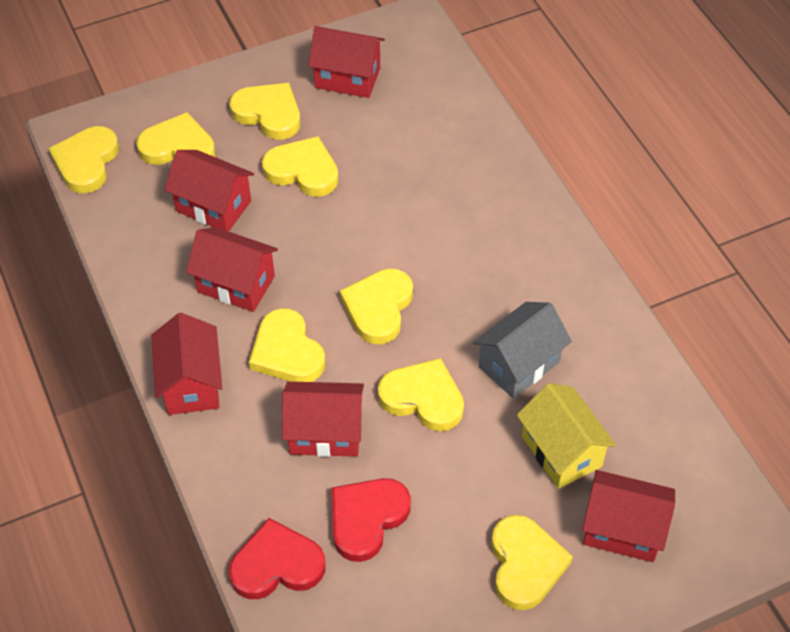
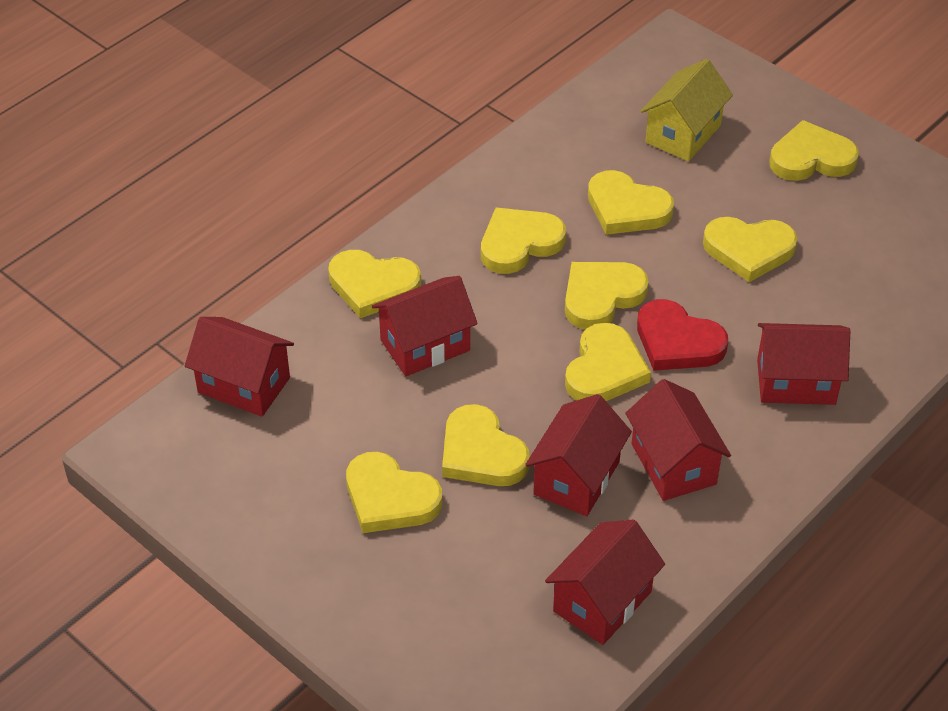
grey house: 1 -> 0
red heart: 2 -> 1
yellow heart: 8 -> 9

